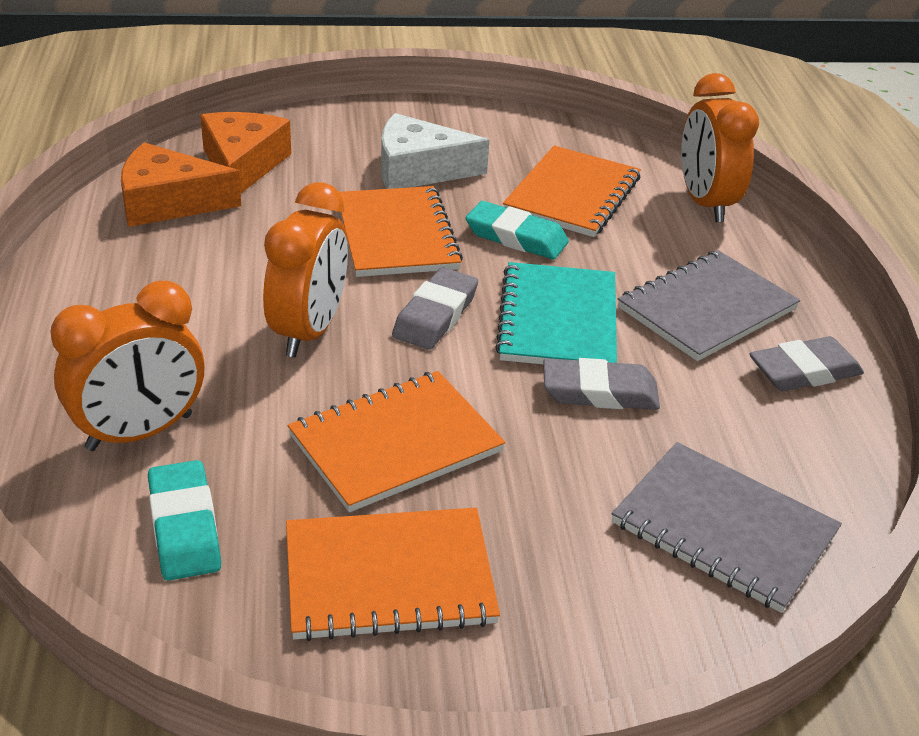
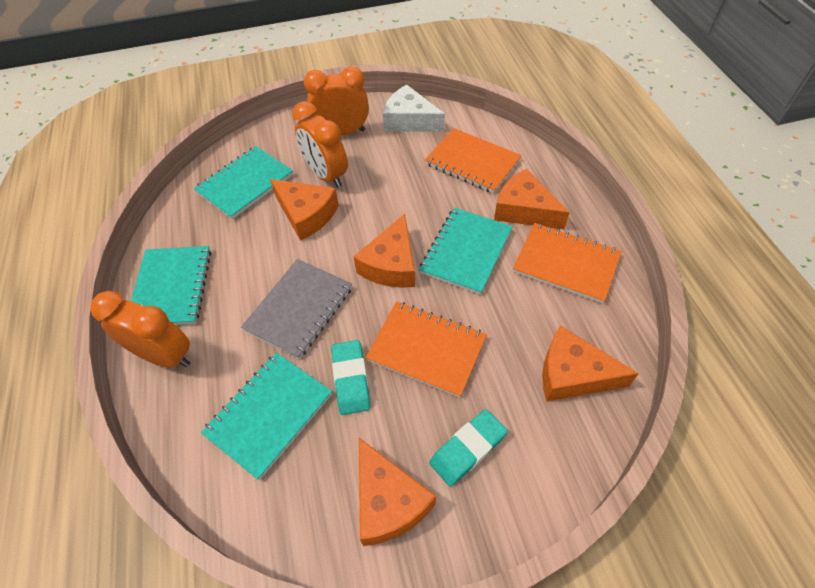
grey eraser: 3 -> 0
grey notebook: 2 -> 1
orange cheese: 2 -> 5
orange notebook: 4 -> 3
turquoise notebook: 1 -> 4

